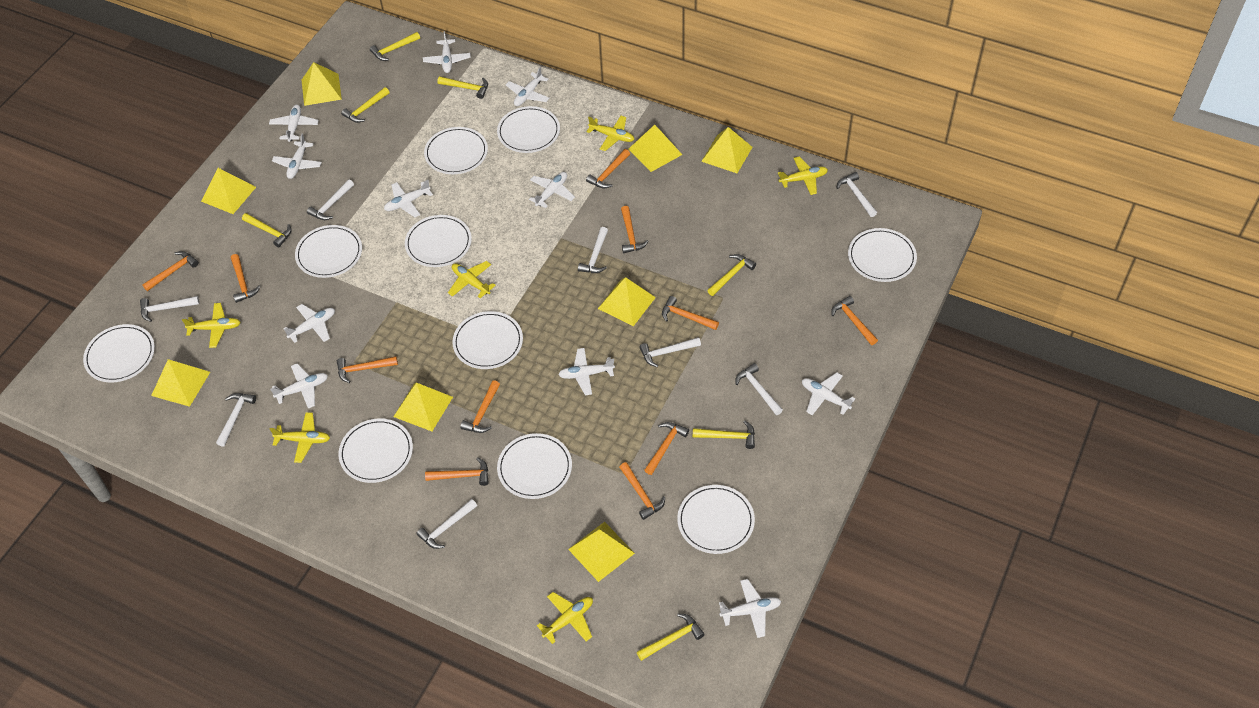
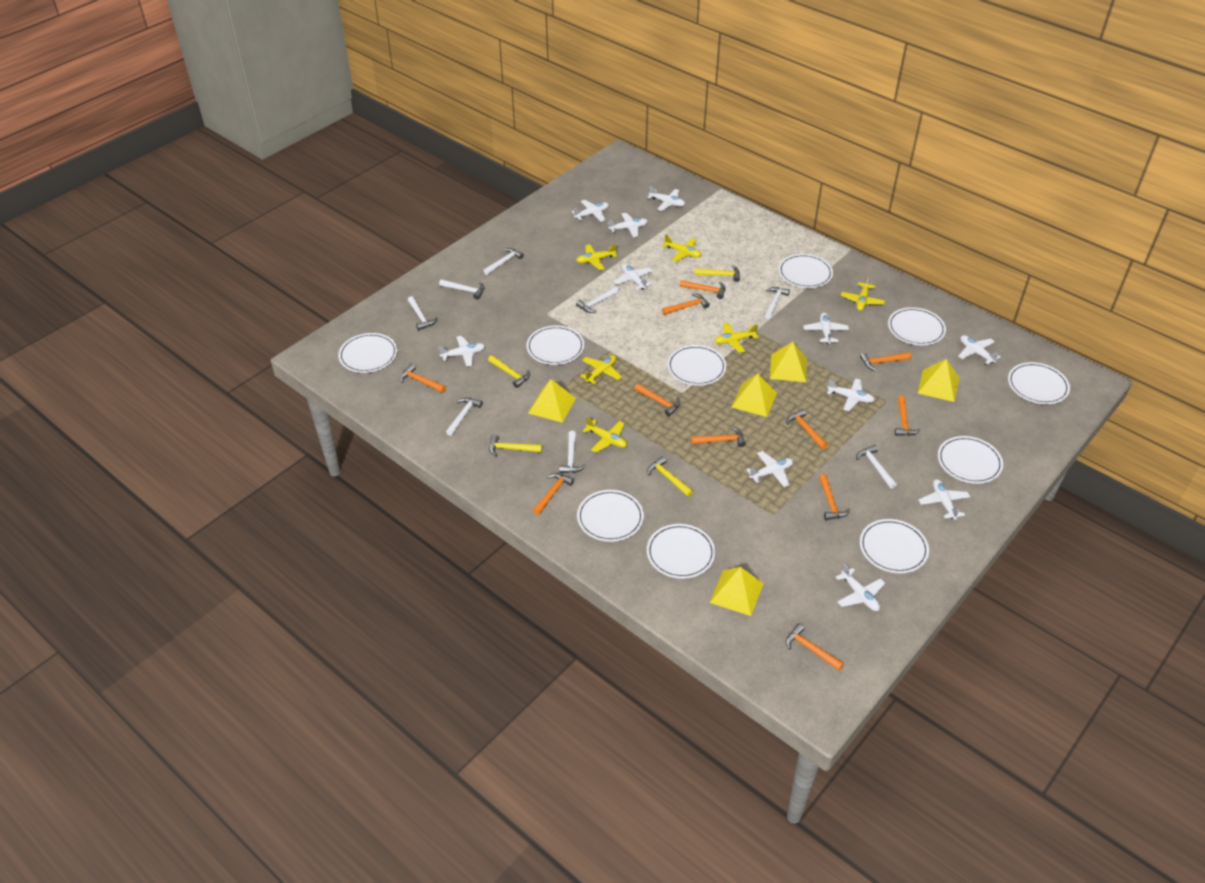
yellow hammer: 7 -> 4
yellow pyramid: 8 -> 5

